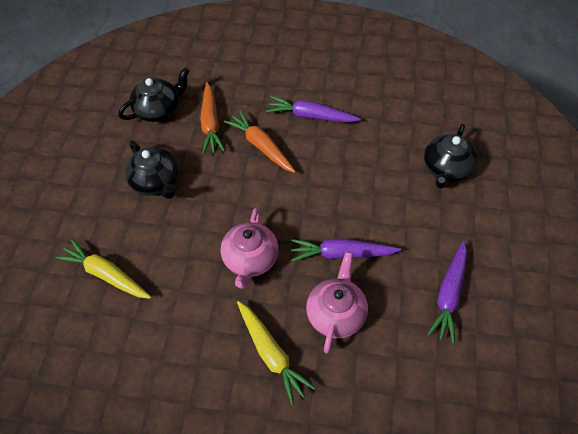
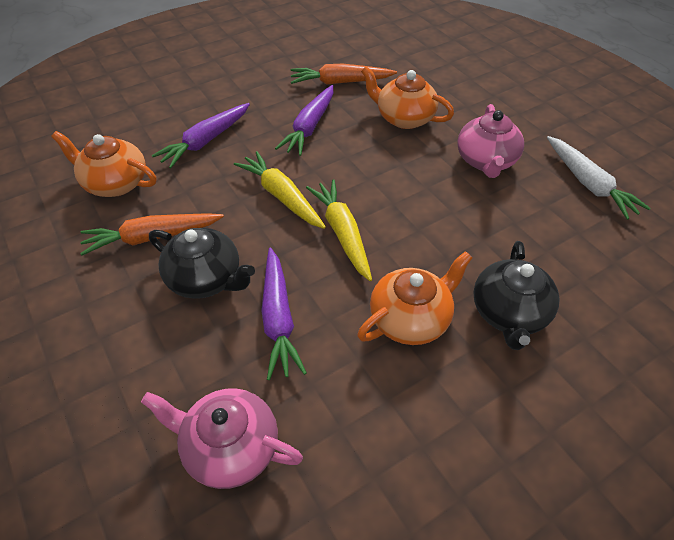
black teapot: 3 -> 2
orange teapot: 0 -> 3
white carrot: 0 -> 1

